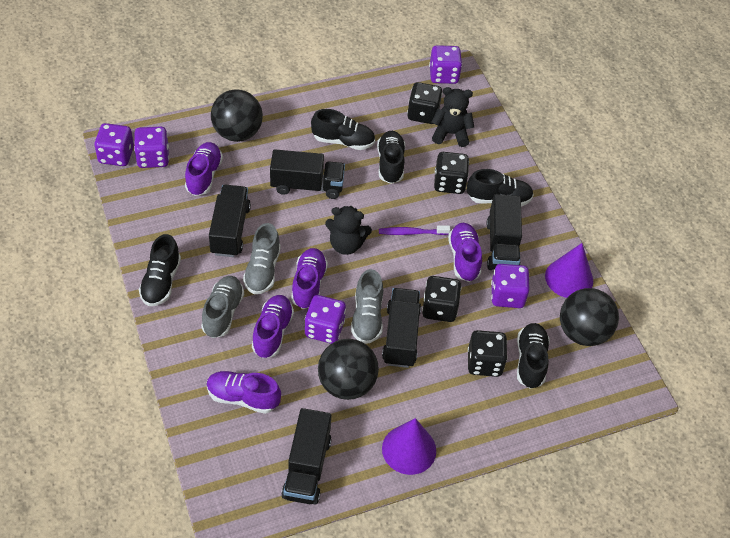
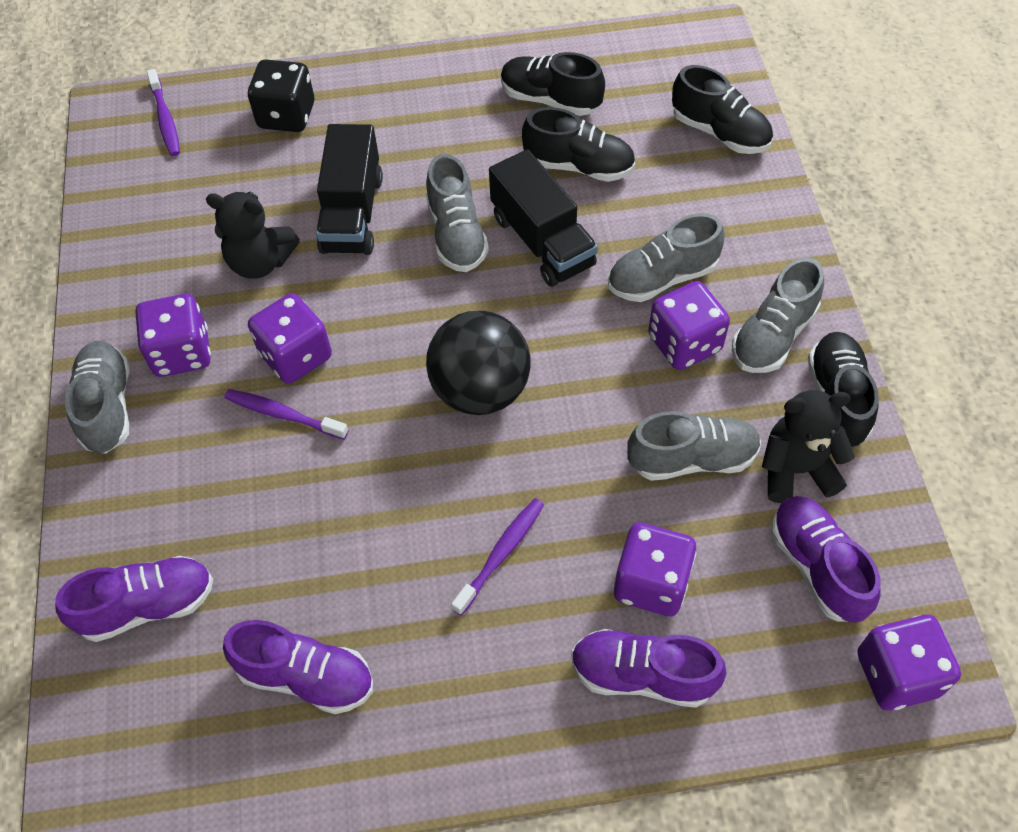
black ball: 3 -> 1
black dice: 4 -> 1
black shoe: 5 -> 4
black truck: 5 -> 2
grey shoe: 3 -> 5
purple cone: 2 -> 0
purple shoe: 5 -> 4
purple toothbrush: 1 -> 3

